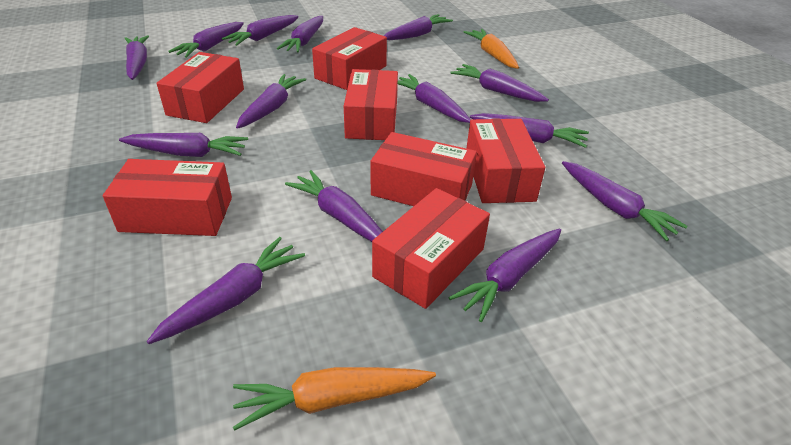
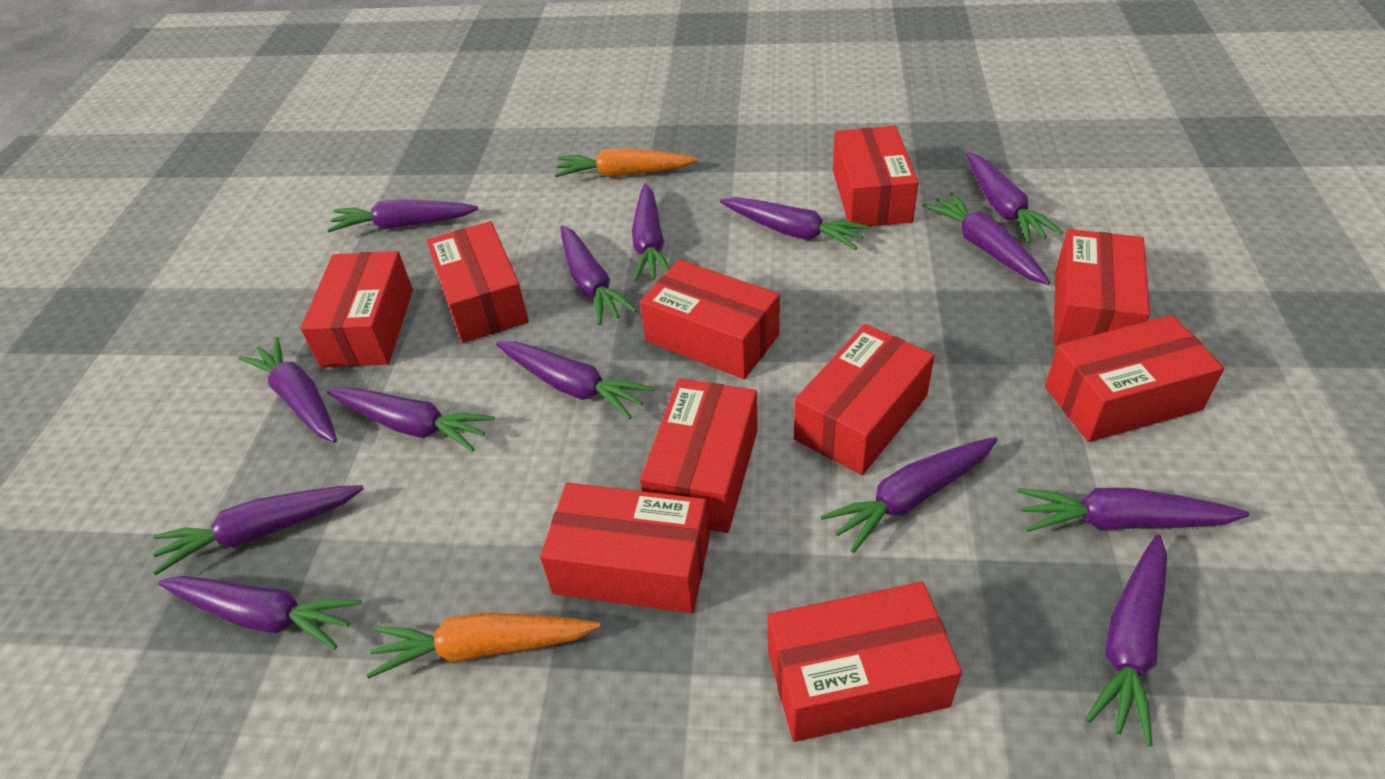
red box: 7 -> 10

